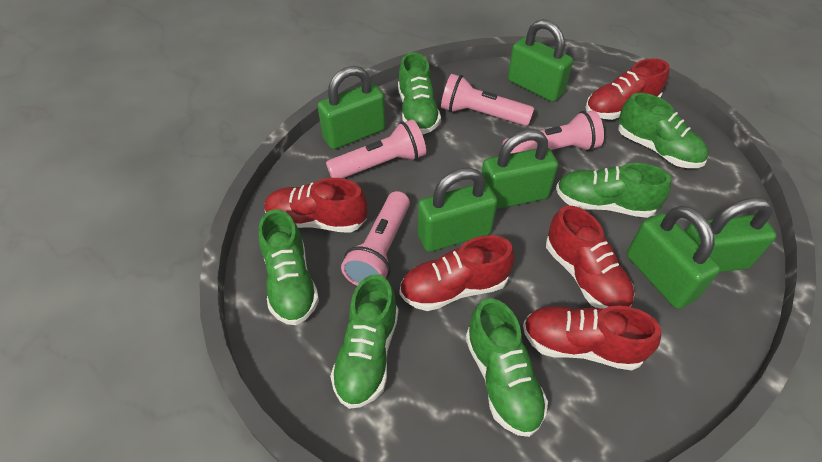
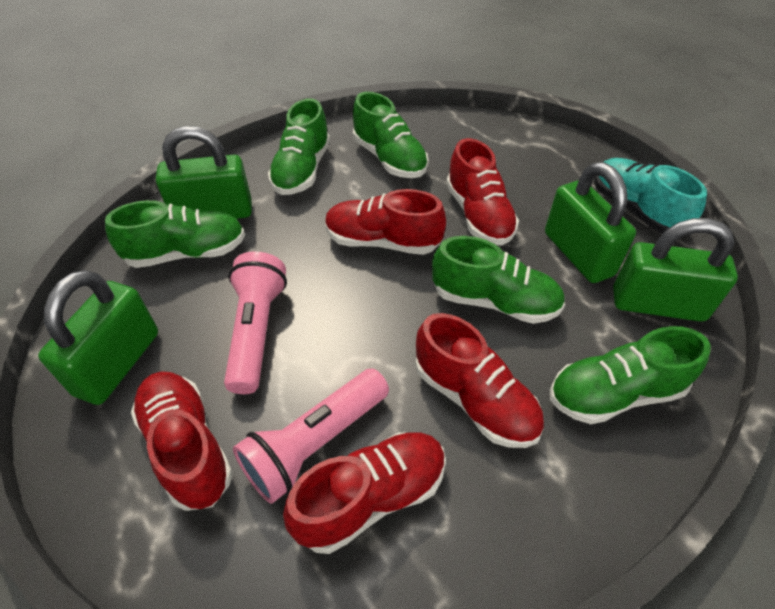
green padlock: 6 -> 4
green shoe: 6 -> 5
pink flashlight: 4 -> 2
turquoise shoe: 0 -> 1

